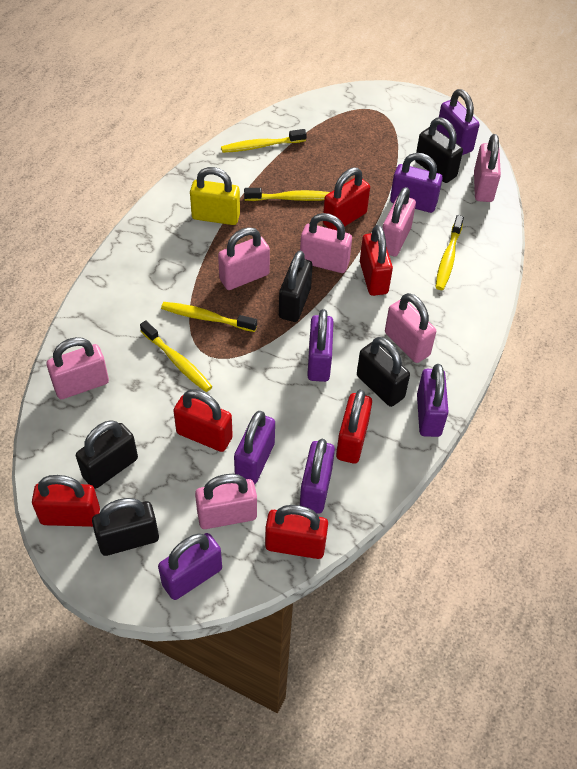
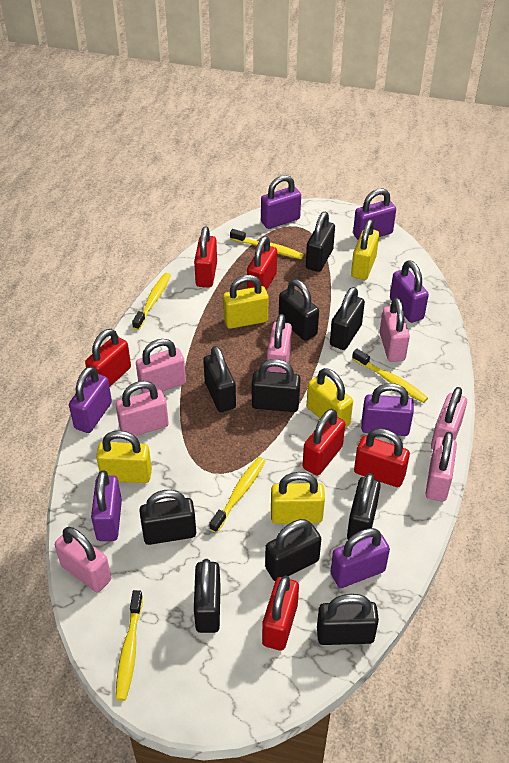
black padlock: 5 -> 10
yellow padlock: 1 -> 5

